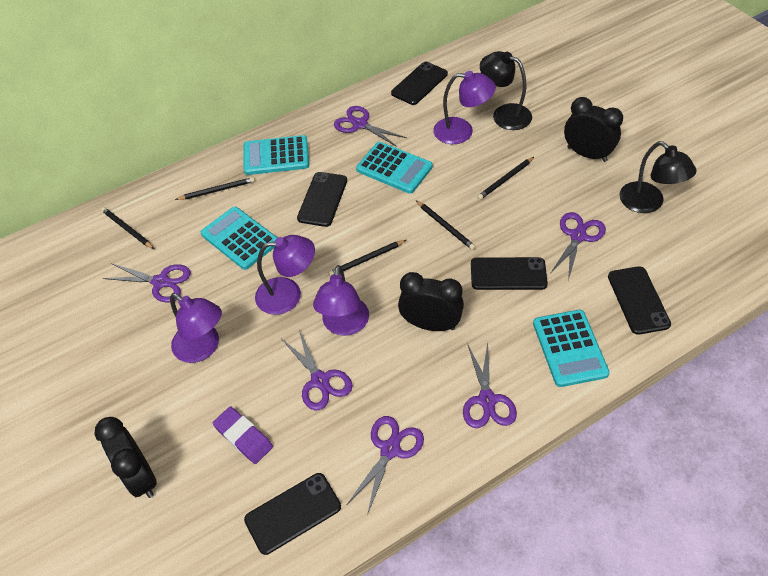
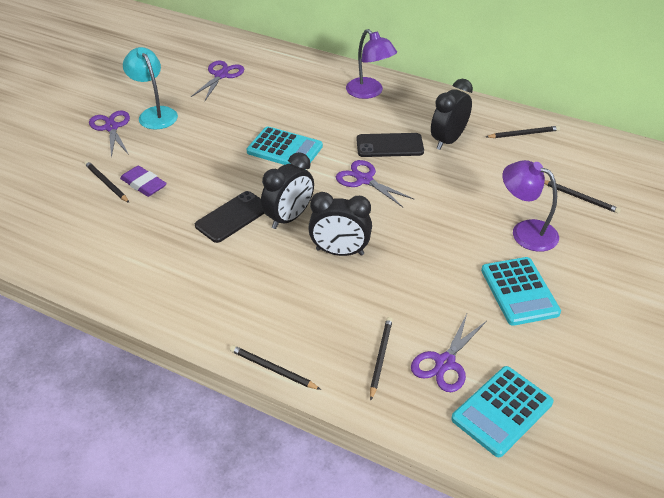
black lamp: 2 -> 0
black phone: 5 -> 2
purple lamp: 4 -> 2
purple scissors: 6 -> 4
turquoise calculator: 4 -> 3
turquoise lamp: 0 -> 1

